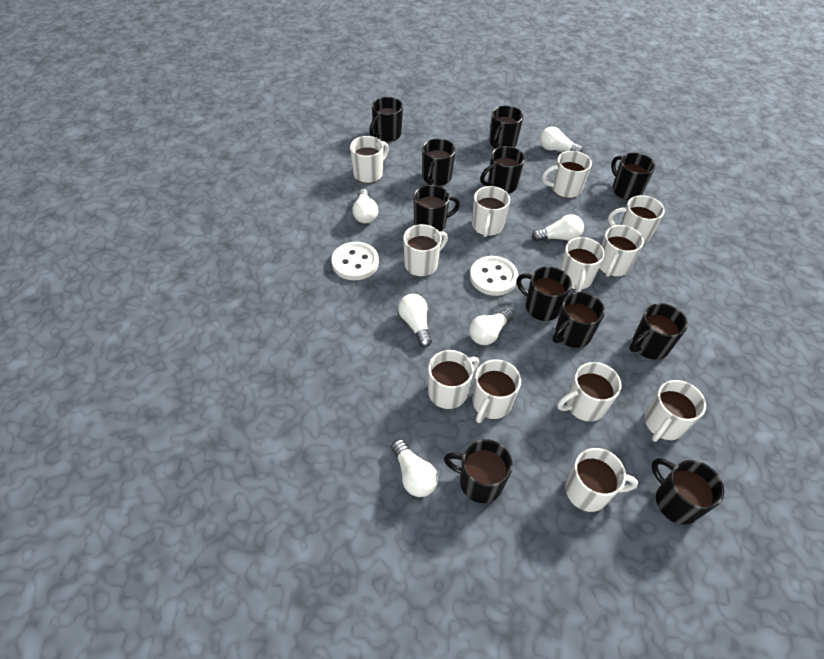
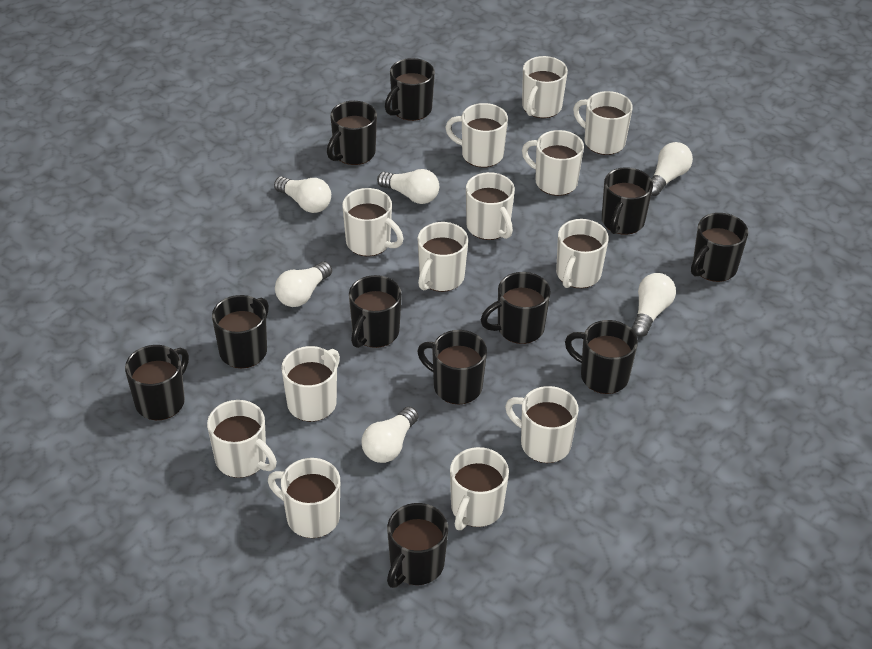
white button: 2 -> 0
white mug: 12 -> 13

